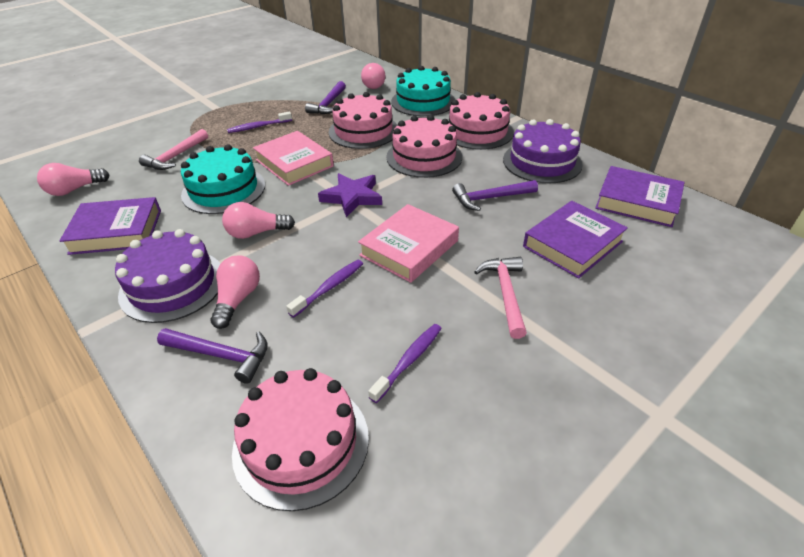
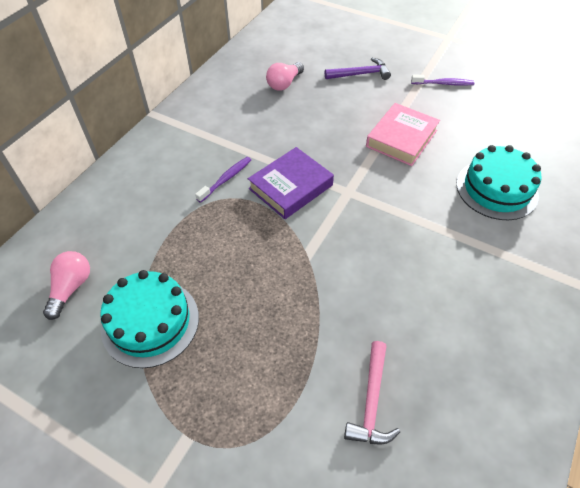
pink book: 2 -> 1
pink cake: 4 -> 0
pink hammer: 2 -> 1
pink light bulb: 4 -> 2
purple book: 3 -> 1
purple cake: 2 -> 0
purple hammer: 3 -> 1
purple star: 1 -> 0
purple toothbrush: 3 -> 2

